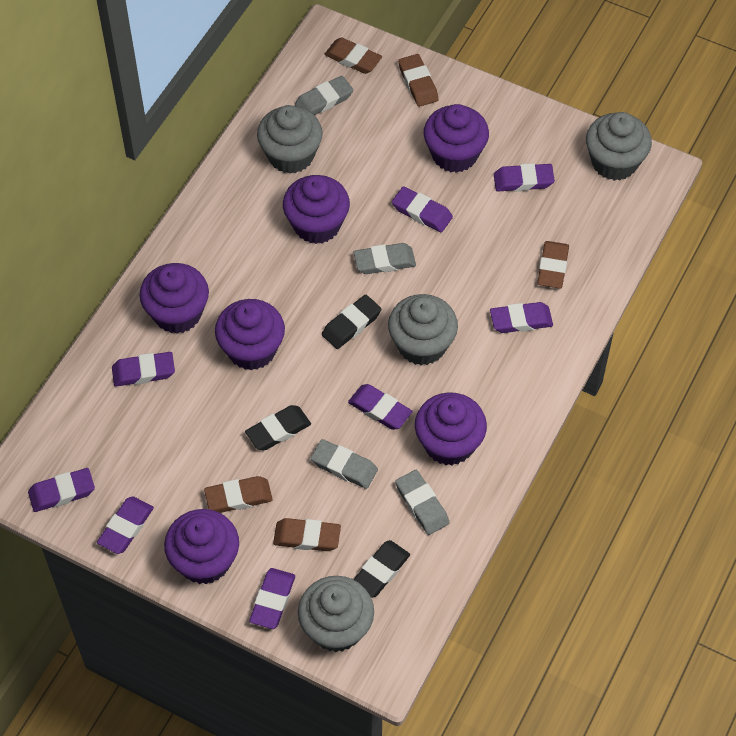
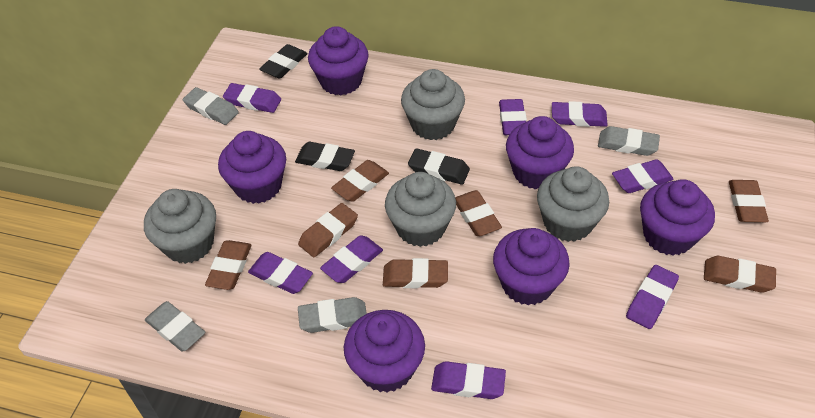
brown eraser: 5 -> 7

